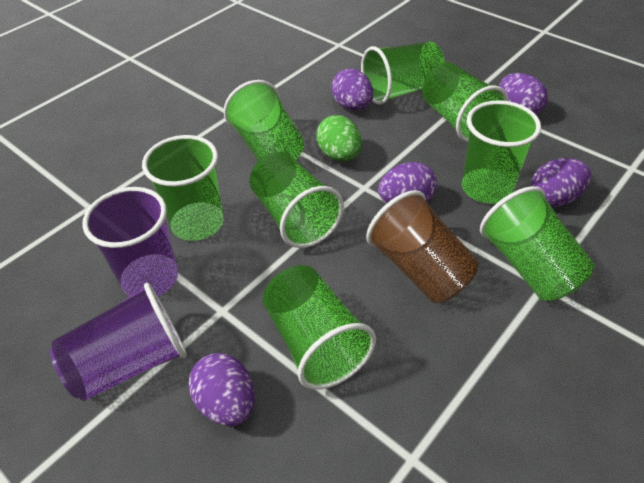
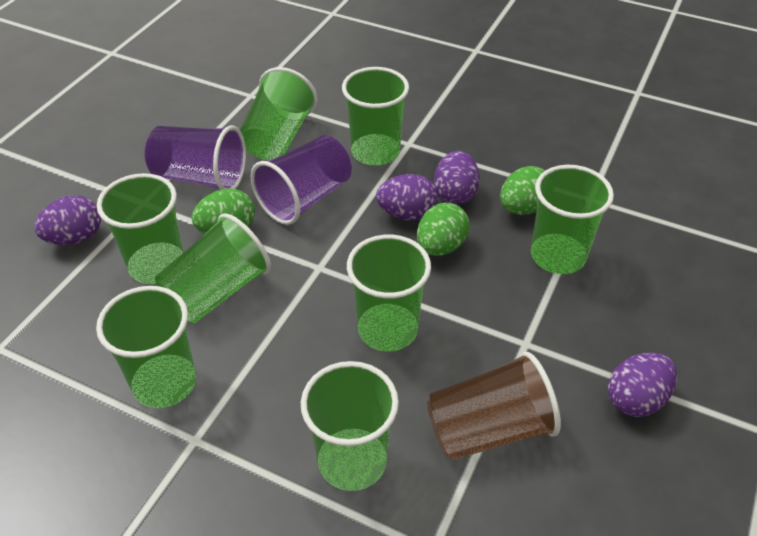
green egg: 1 -> 3
purple egg: 5 -> 4

